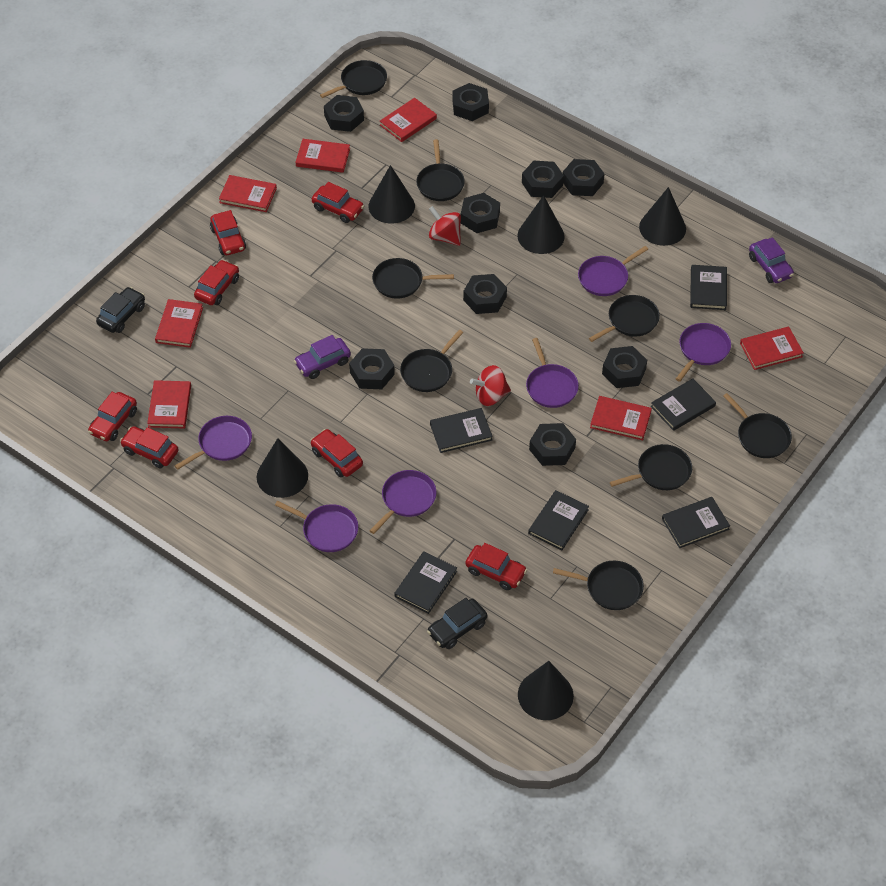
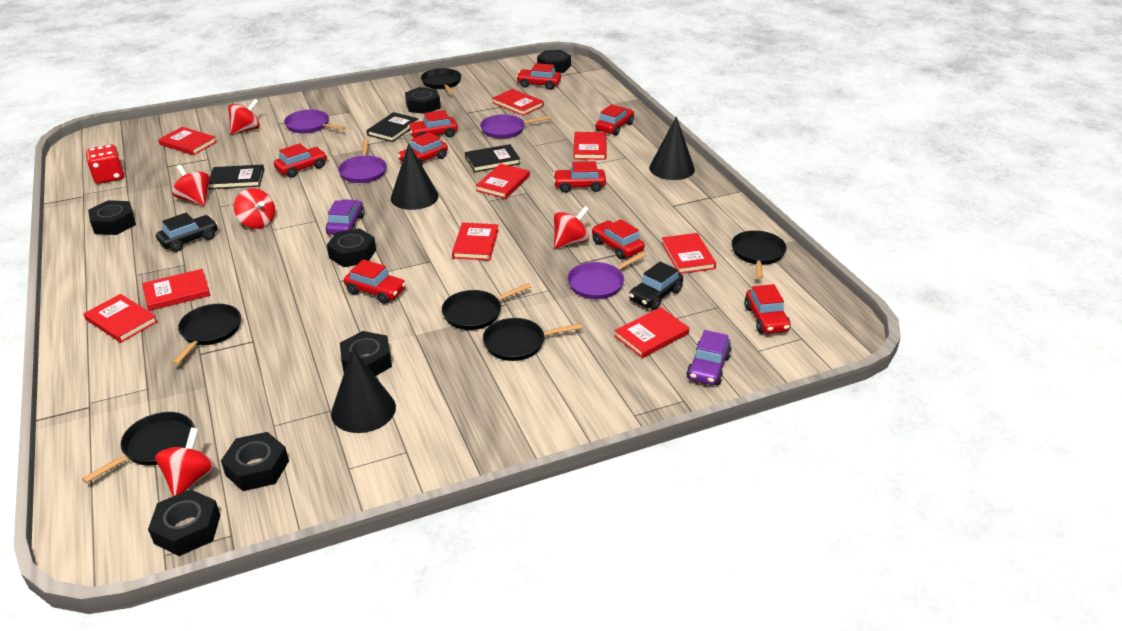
black book: 6 -> 3
black cone: 5 -> 3
black nut: 9 -> 7
black pan: 8 -> 6
purple pan: 6 -> 4
red book: 7 -> 9
red car: 7 -> 9
red dice: 0 -> 1
red spinning top: 2 -> 5

